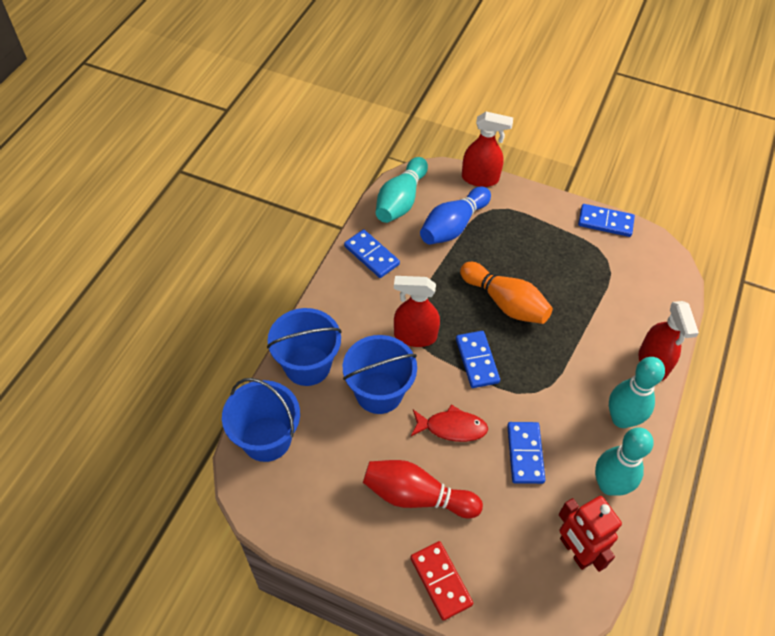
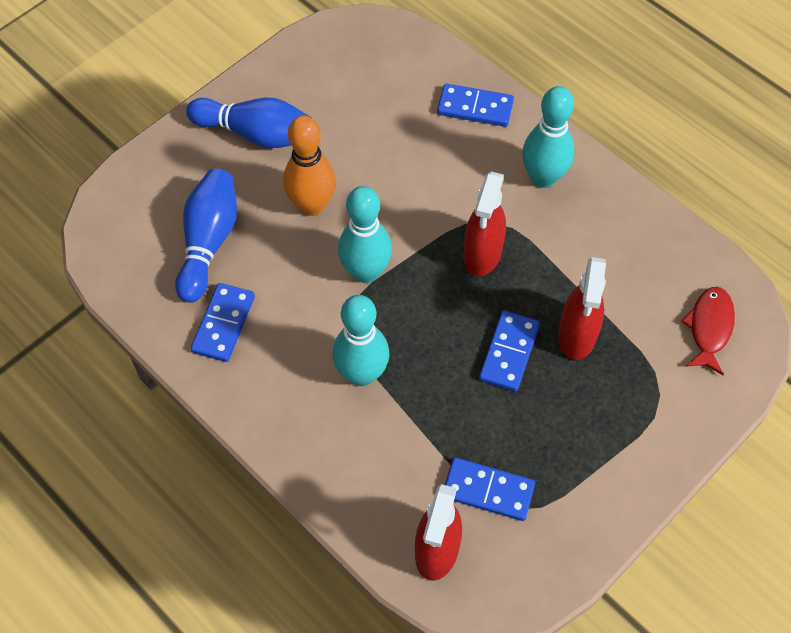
blue bowling pin: 1 -> 2
blue bucket: 3 -> 0
red bowling pin: 1 -> 0
red domino: 1 -> 0
red robot: 1 -> 0

